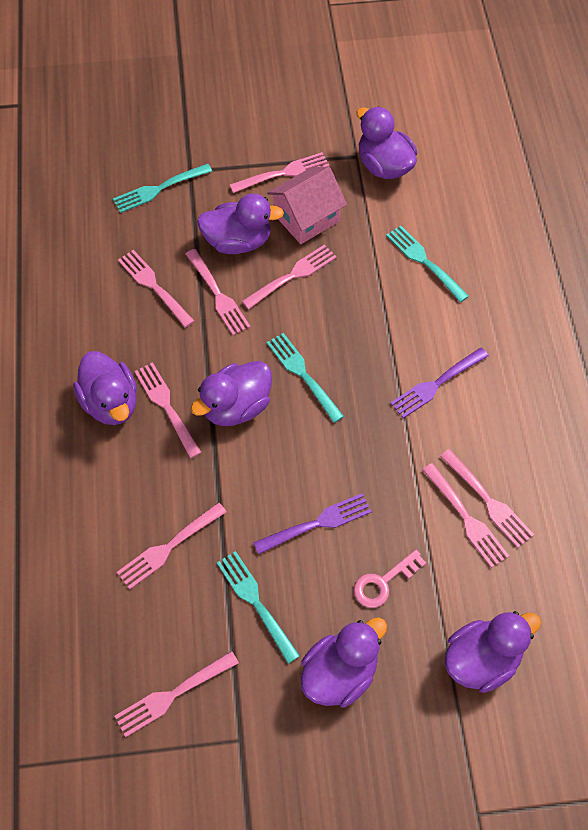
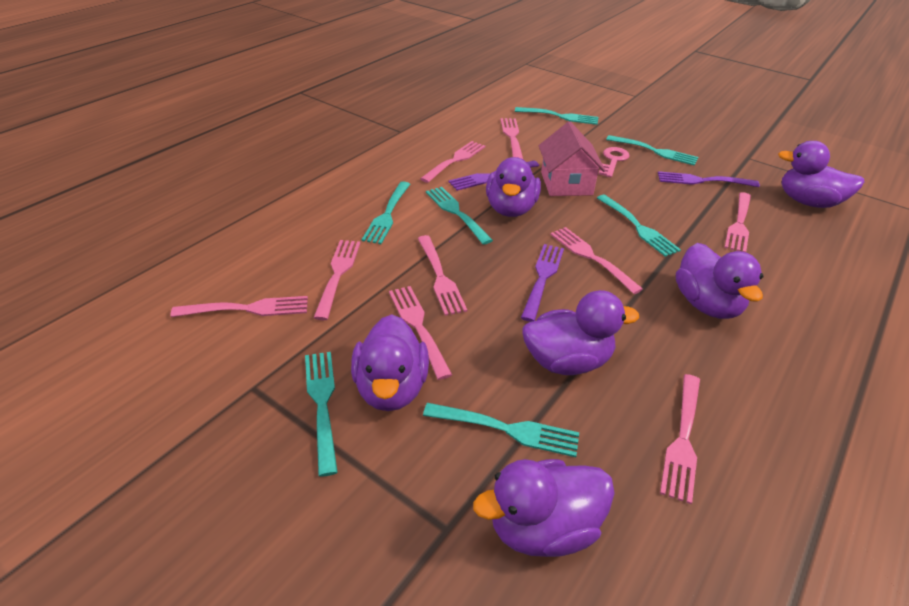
purple fork: 2 -> 3
turquoise fork: 4 -> 7

